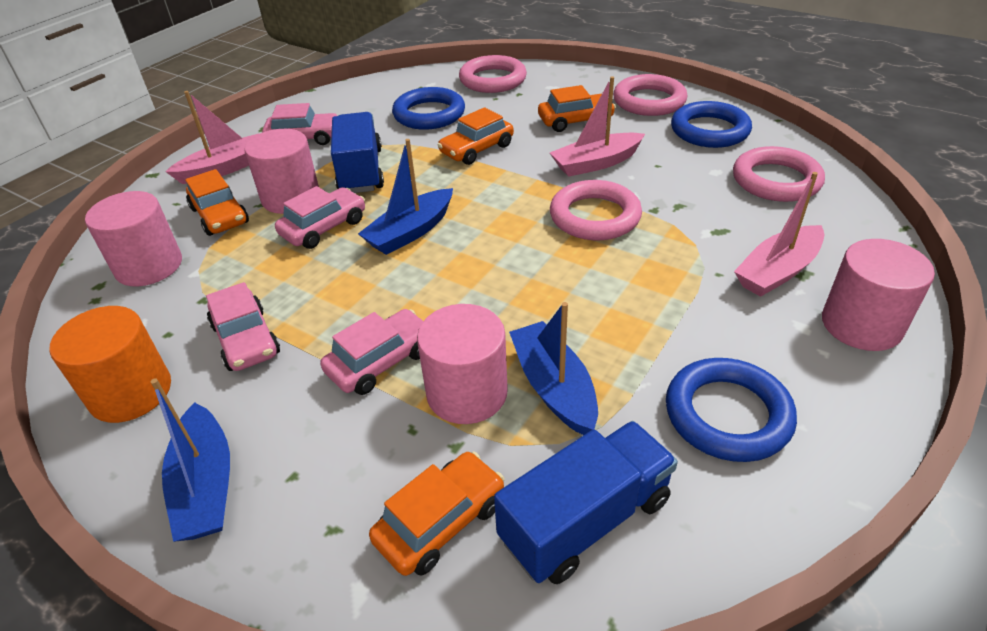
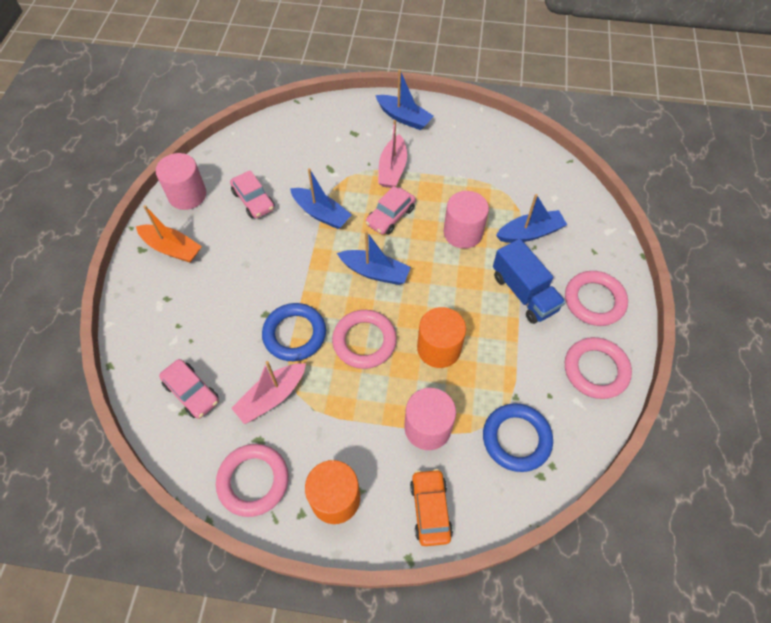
blue boat: 3 -> 4
blue ring: 3 -> 2
blue truck: 2 -> 1
orange boat: 0 -> 1
orange car: 4 -> 1
orange cylinder: 1 -> 2
pink boat: 3 -> 2
pink car: 4 -> 3
pink cylinder: 4 -> 3

